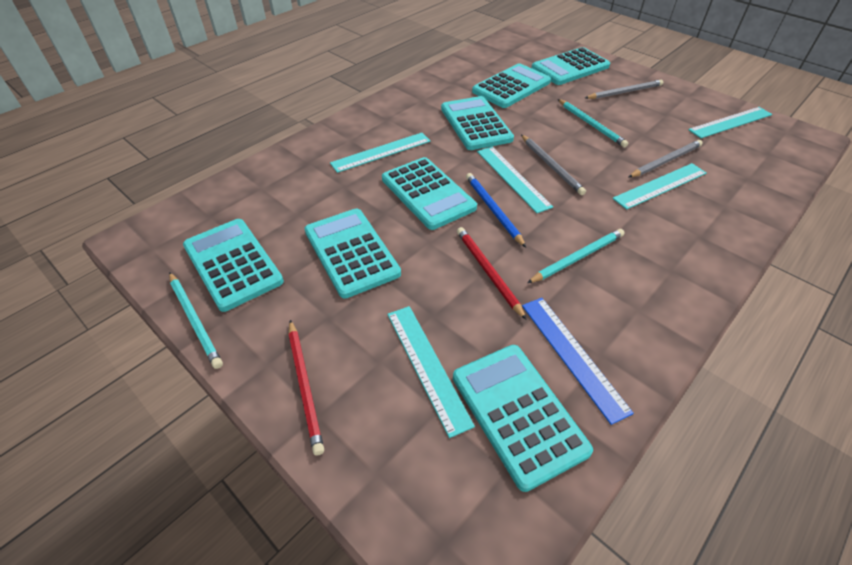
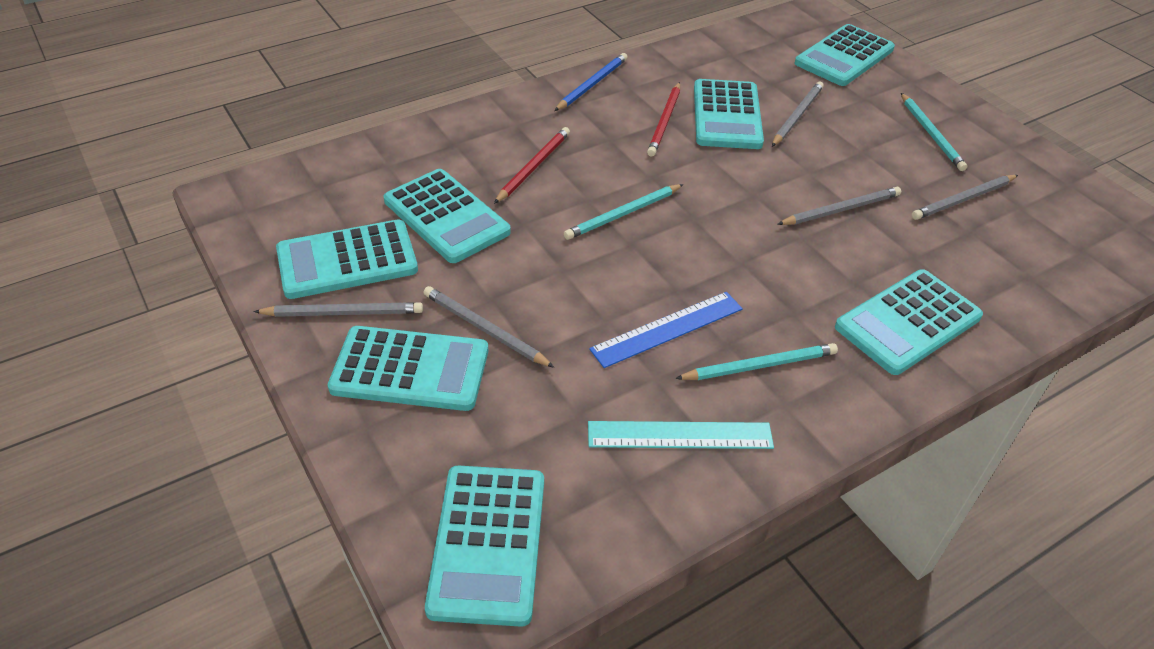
grey pencil: 3 -> 5
turquoise ruler: 5 -> 1

